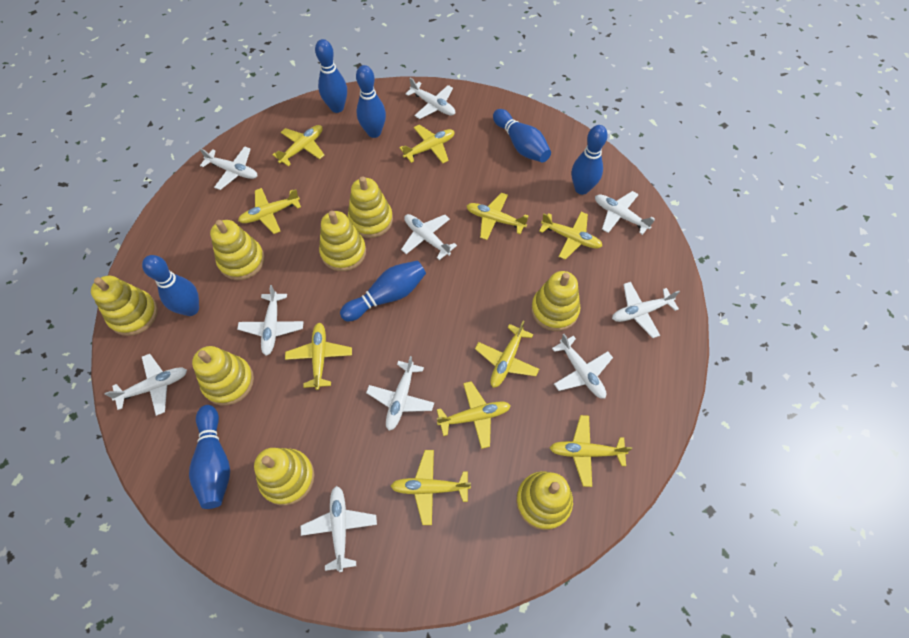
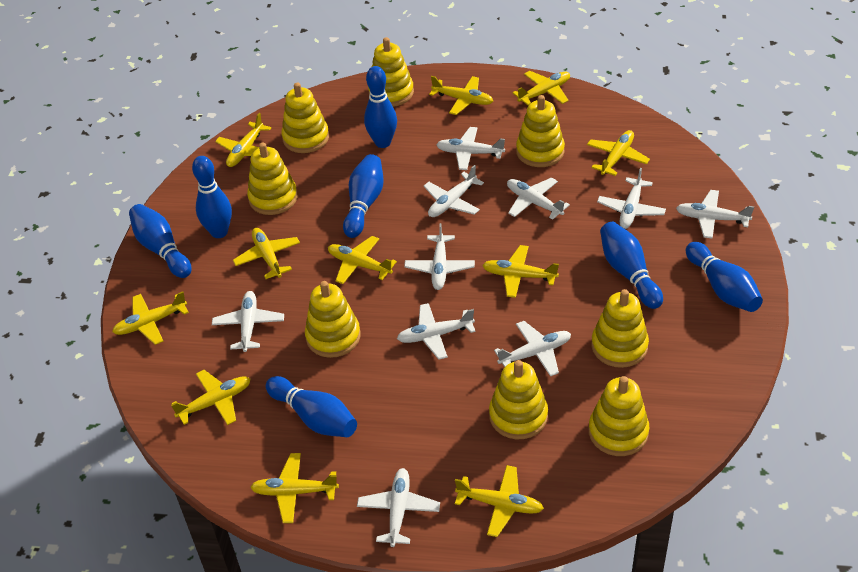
yellow plane: 10 -> 11

